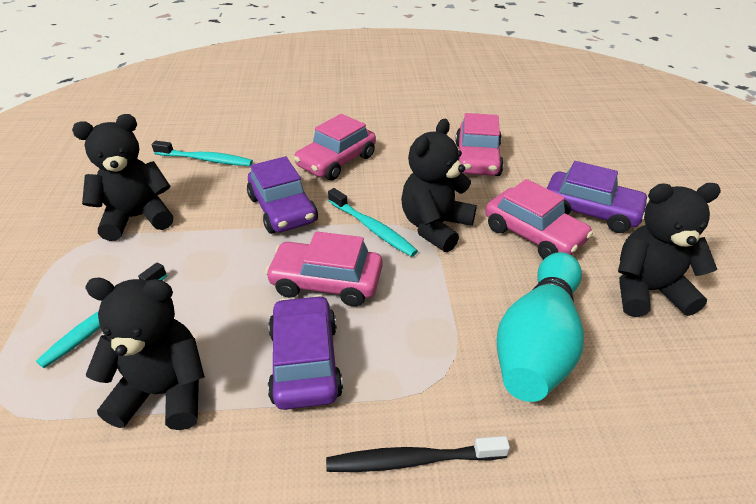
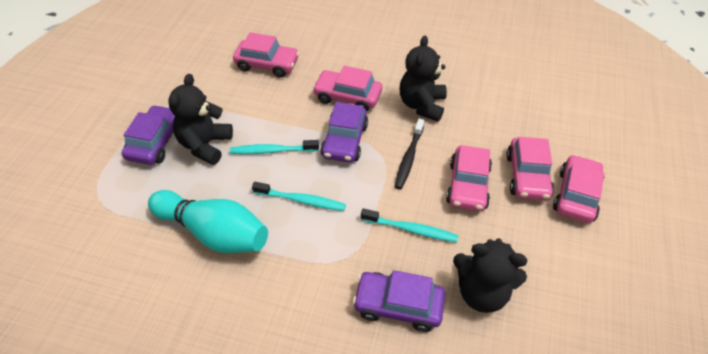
black teddy bear: 4 -> 3
pink car: 4 -> 5

